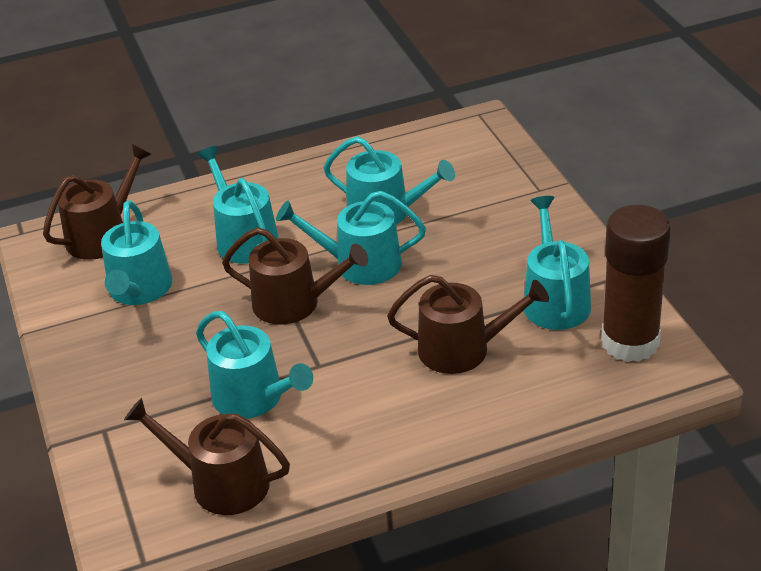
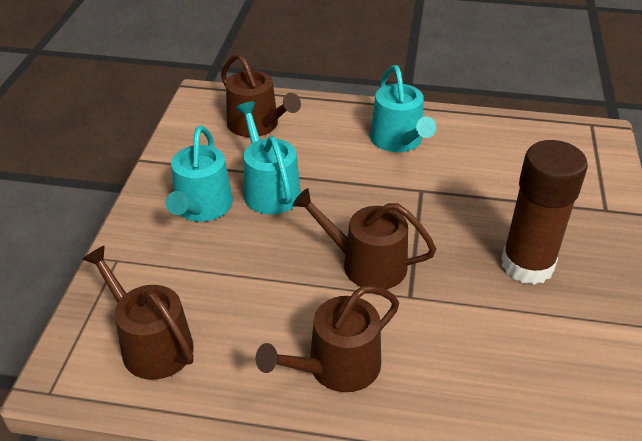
turquoise watering can: 6 -> 3

